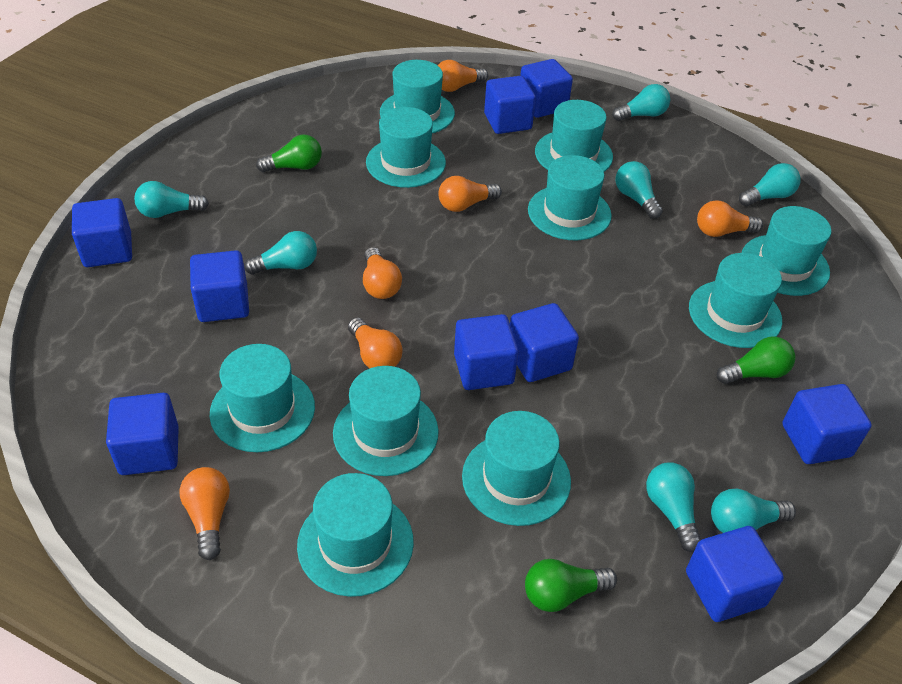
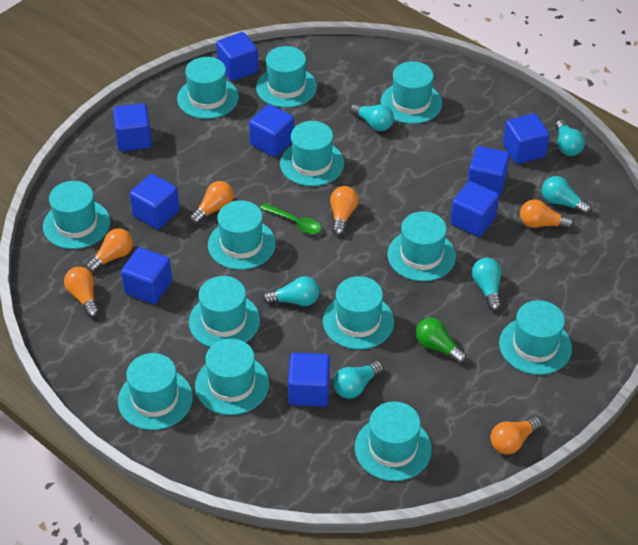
green light bulb: 3 -> 1
green spoon: 0 -> 1
turquoise hat: 10 -> 13
turquoise light bulb: 7 -> 6

